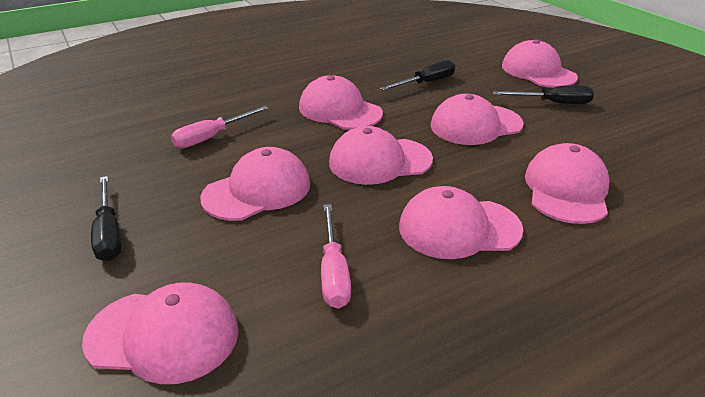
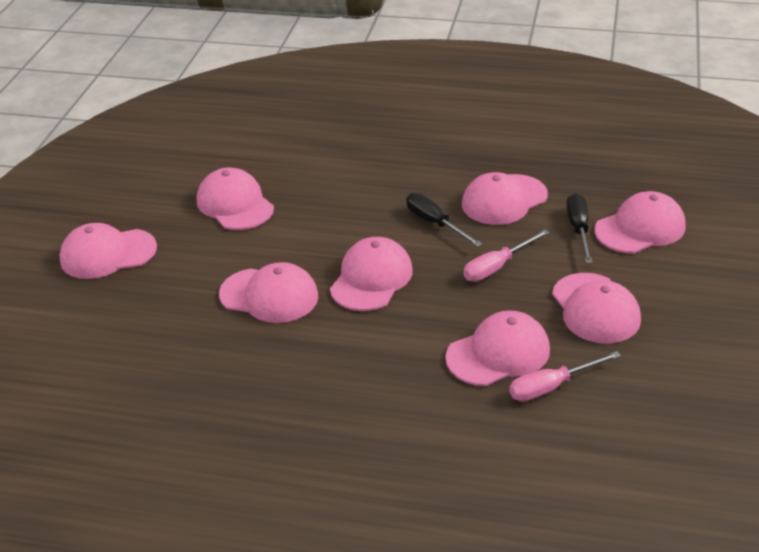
black screwdriver: 3 -> 2

